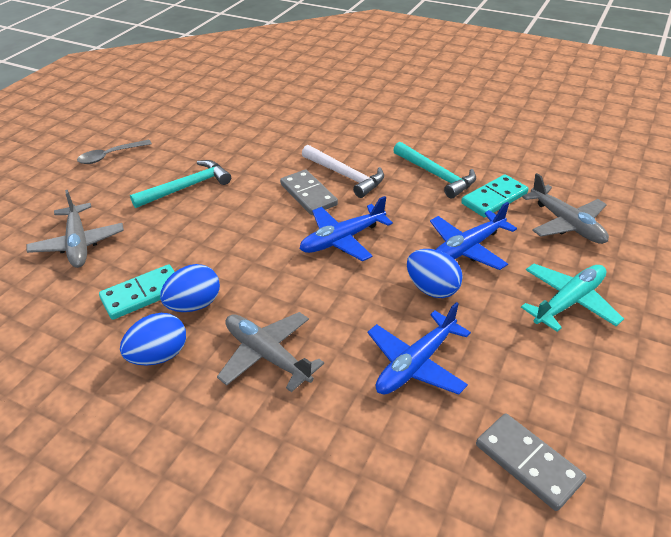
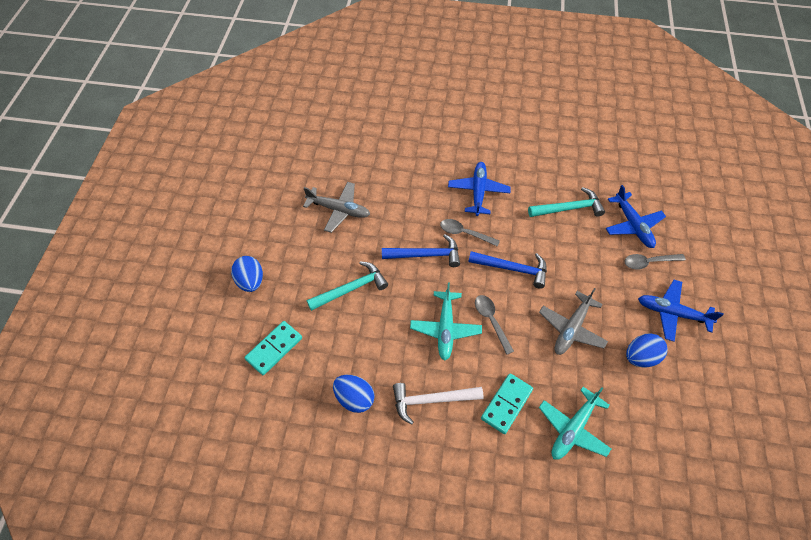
blue hammer: 0 -> 2
grey domino: 2 -> 0
grey plane: 3 -> 2
grey spoon: 1 -> 3
turquoise plane: 1 -> 2

